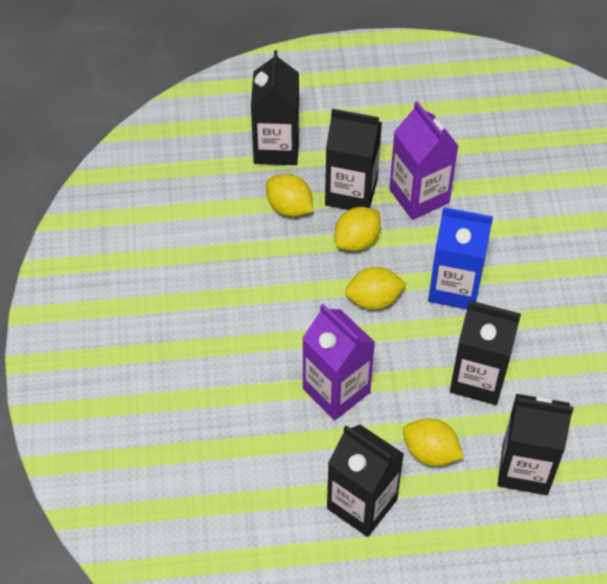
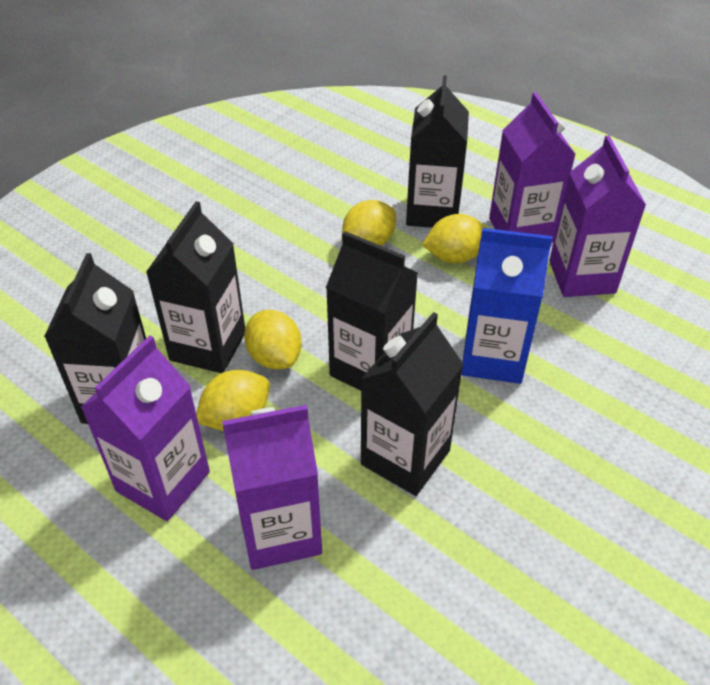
purple carton: 2 -> 4

